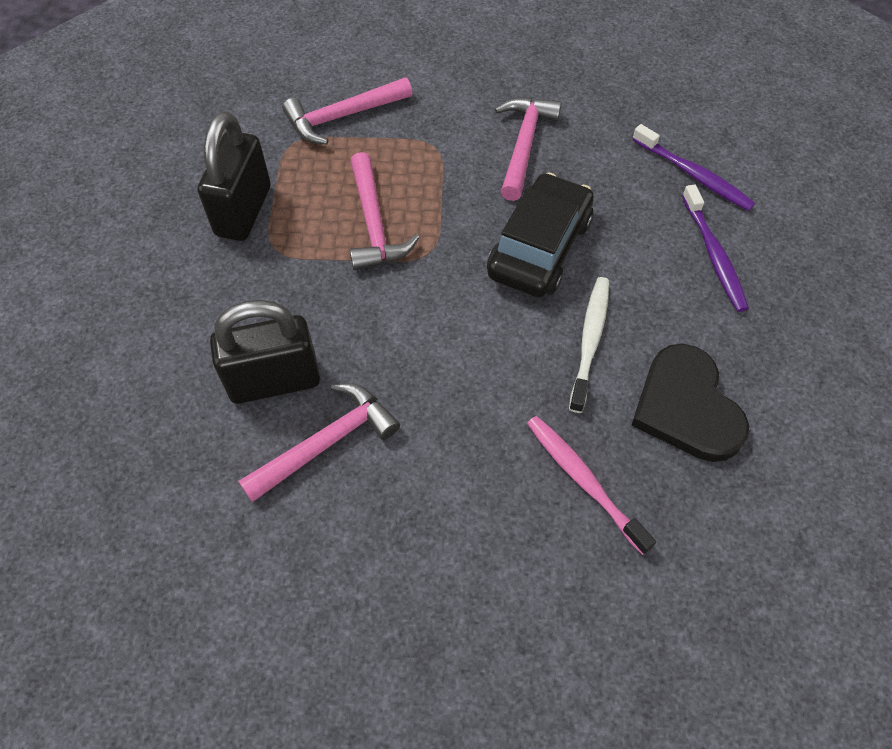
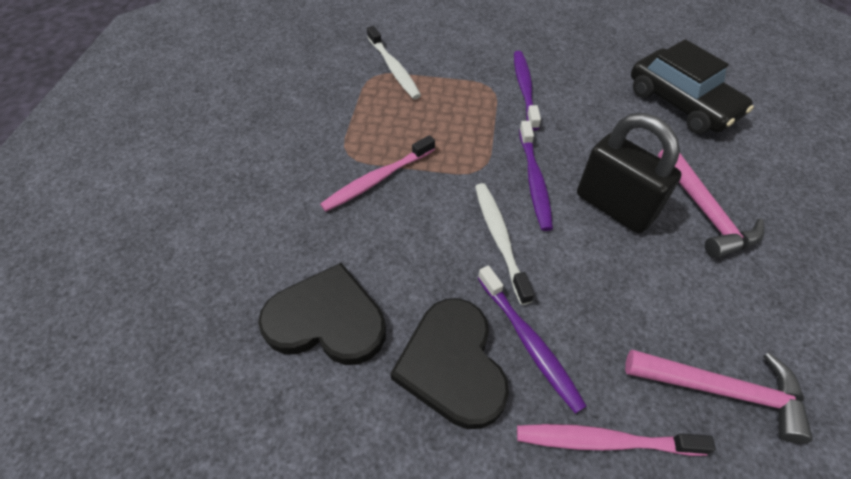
black heart: 1 -> 2
black padlock: 2 -> 1
pink hammer: 4 -> 2
pink toothbrush: 1 -> 2
purple toothbrush: 2 -> 3
white toothbrush: 1 -> 2

